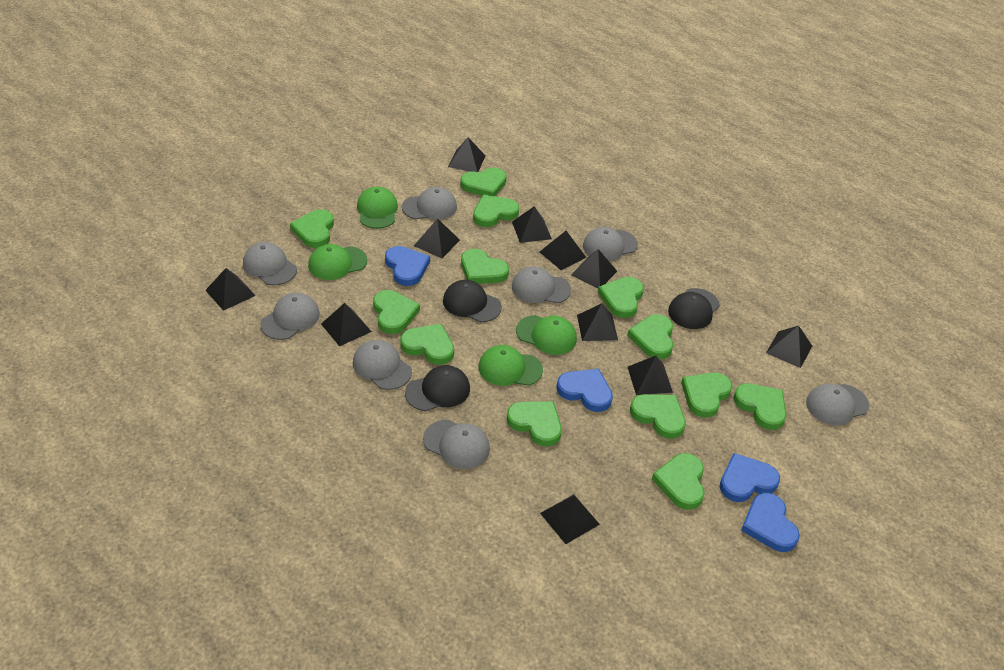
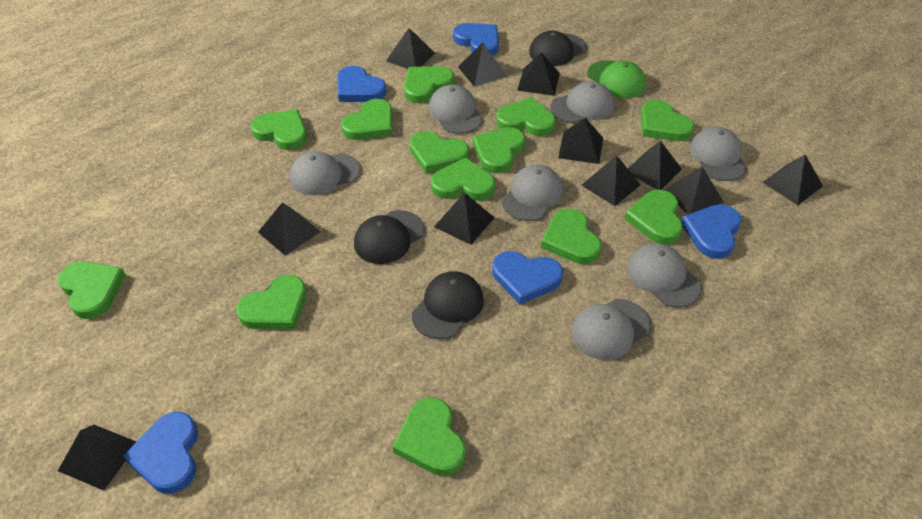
blue heart: 4 -> 5
green cap: 4 -> 1
grey cap: 8 -> 7

